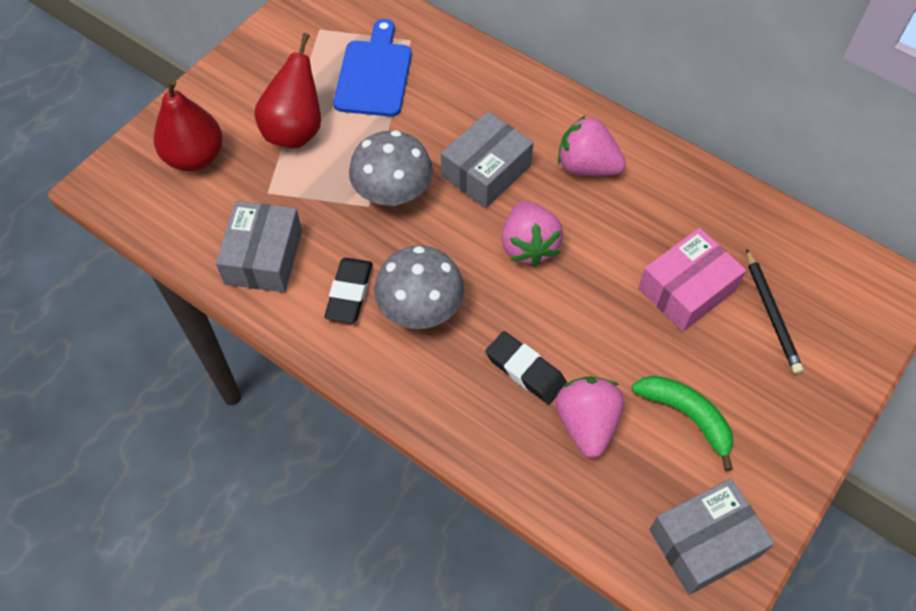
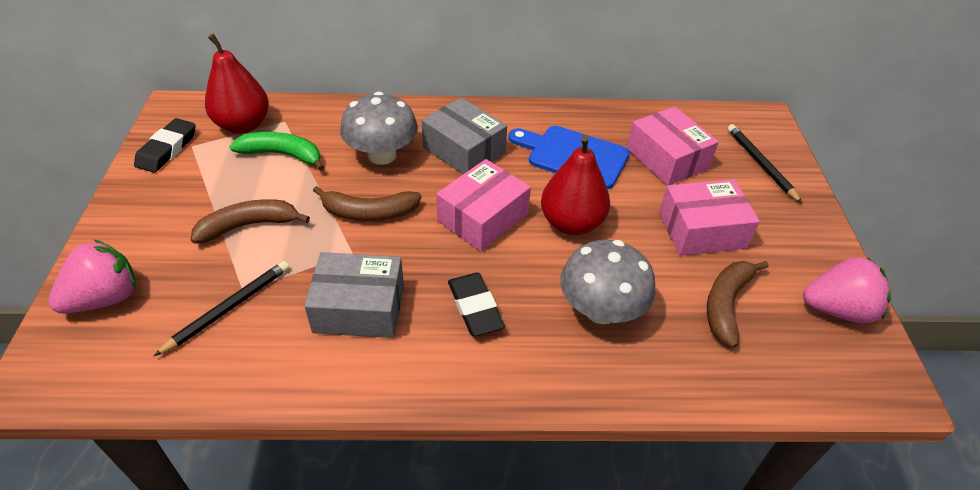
black pencil: 1 -> 2
brown banana: 0 -> 3
grey box: 3 -> 2
pink box: 1 -> 3
pink strawberry: 3 -> 2

